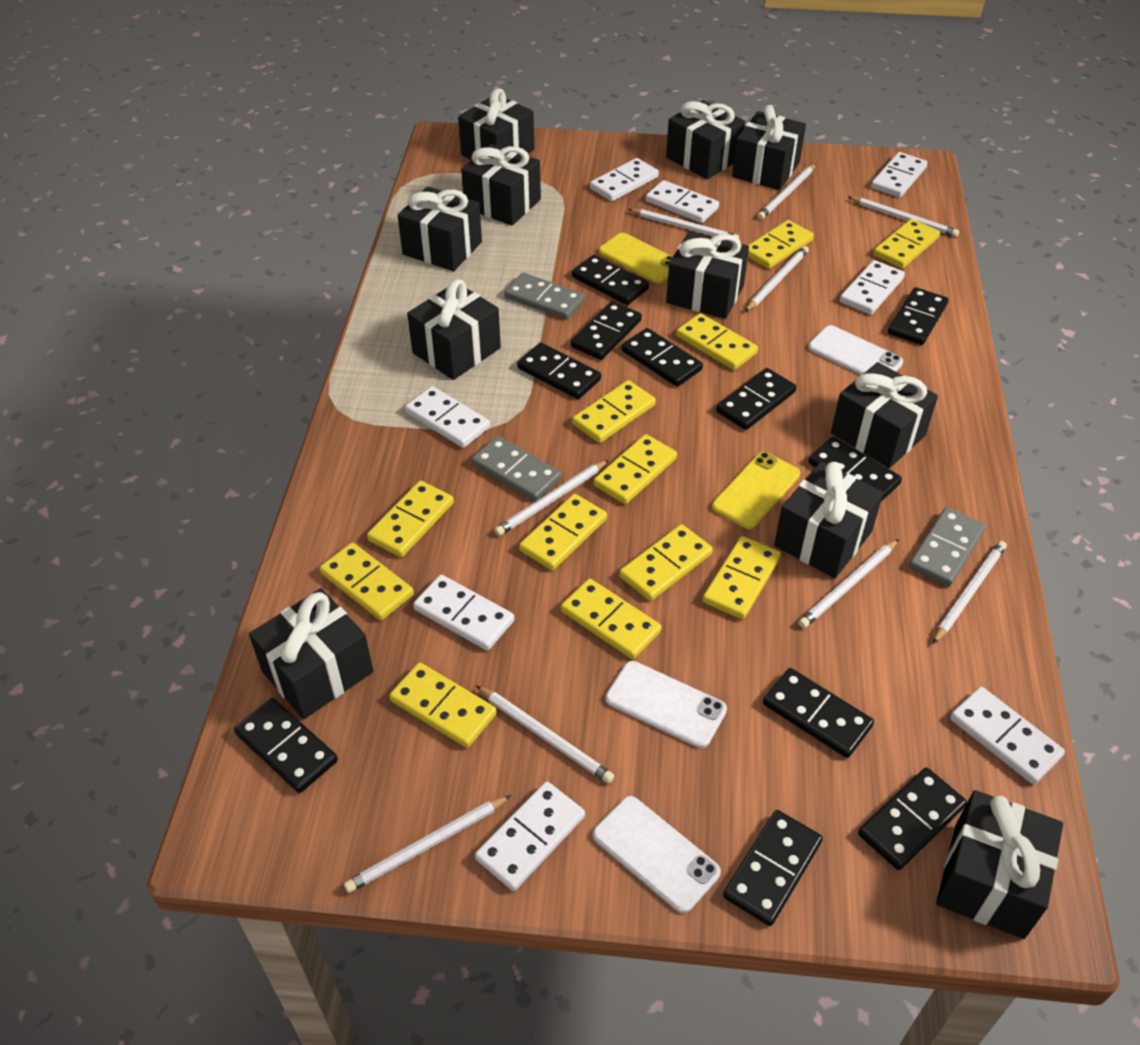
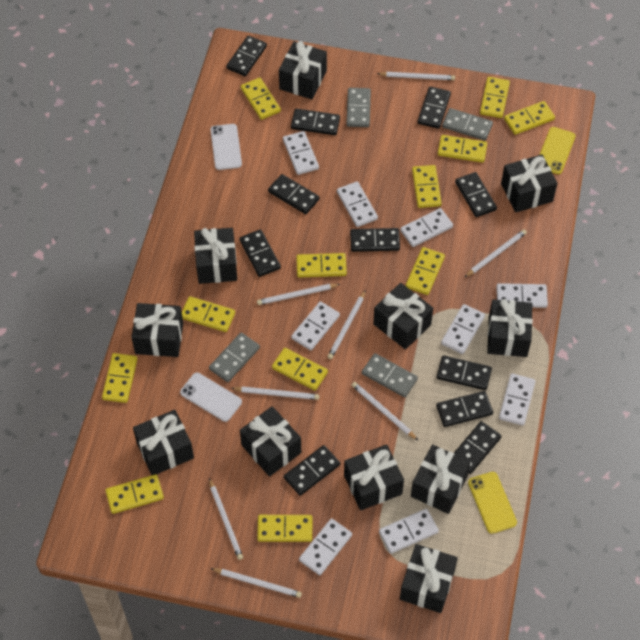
grey domino: 3 -> 4
white domino: 8 -> 9
white pencil: 9 -> 8
white phone: 3 -> 2

